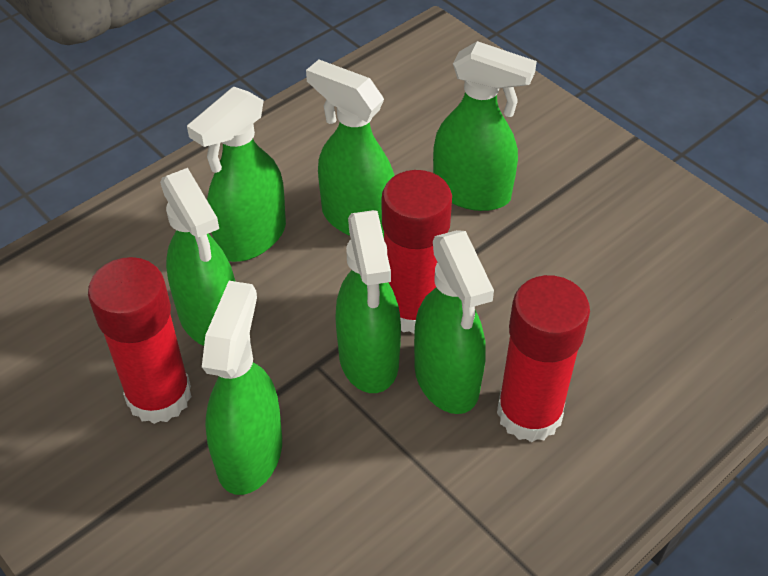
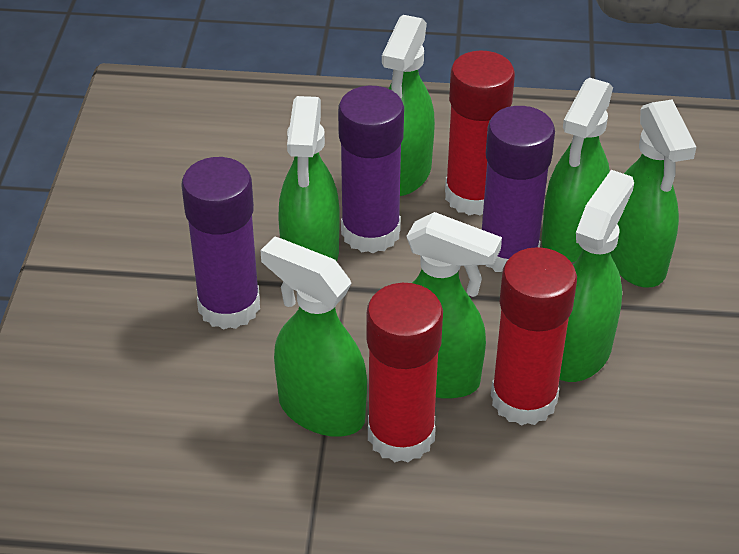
purple glue stick: 0 -> 3

